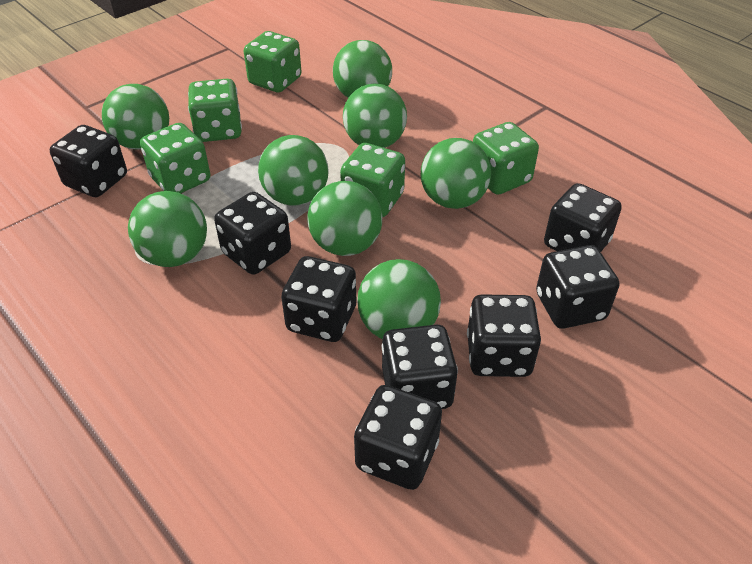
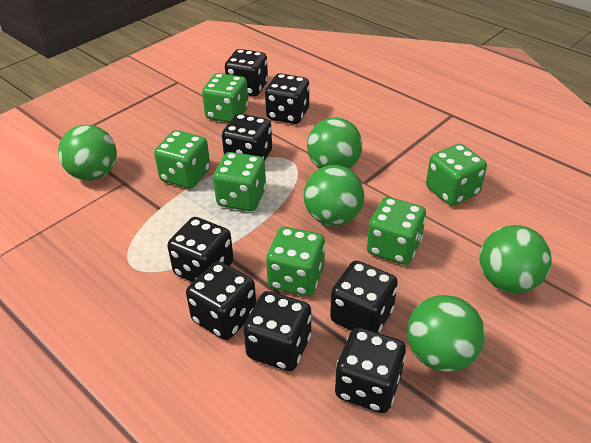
green ball: 8 -> 5
green dice: 5 -> 6

